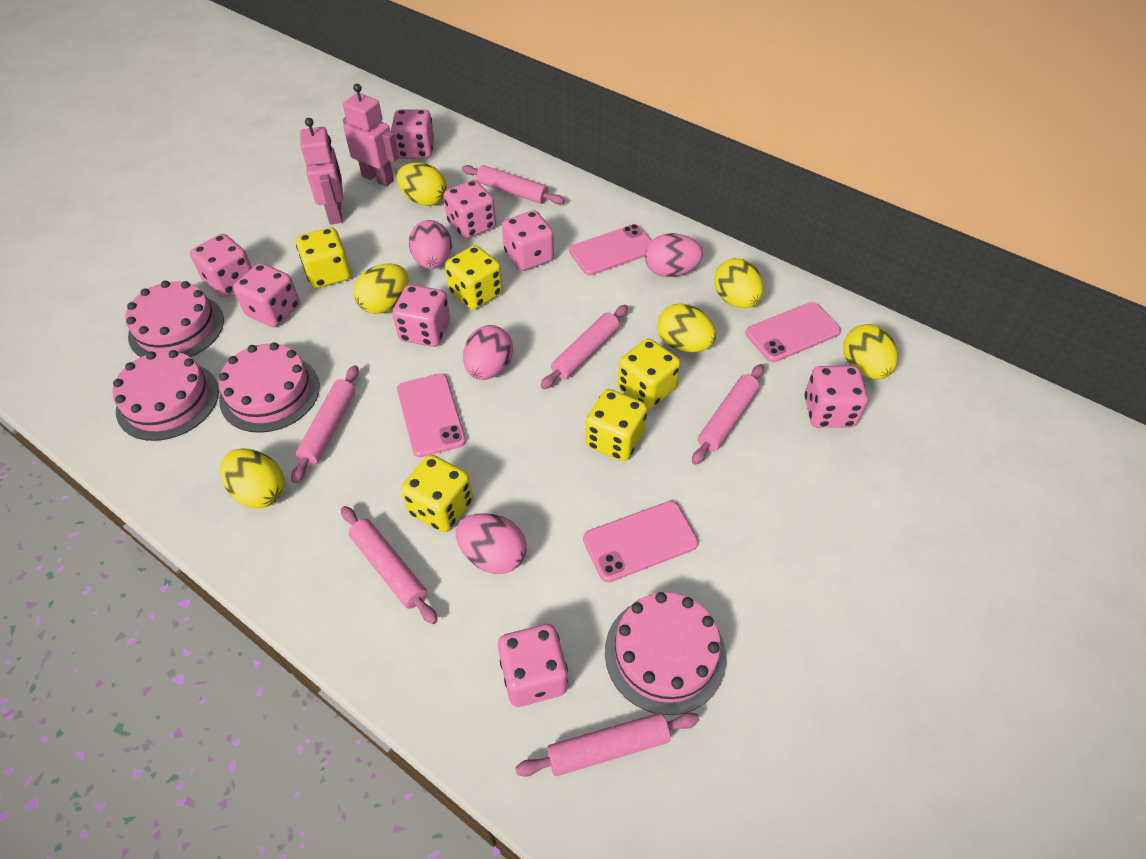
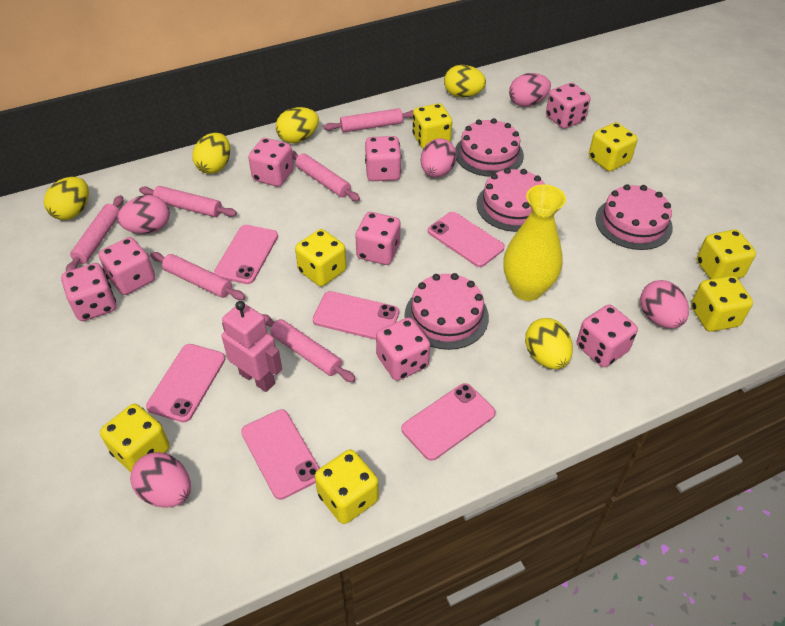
pink egg: 4 -> 5
pink phone: 4 -> 6
pink robot: 2 -> 1
yellow dice: 5 -> 7
yellow egg: 6 -> 5
yellow vase: 0 -> 1

